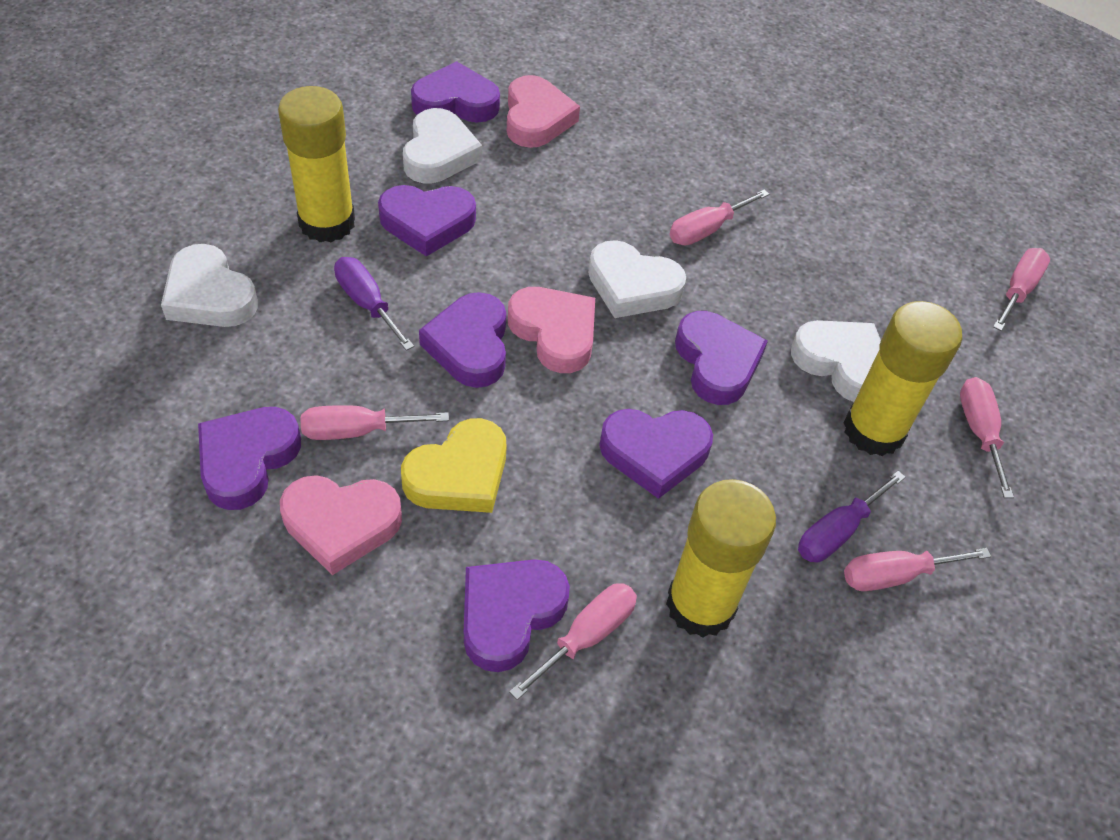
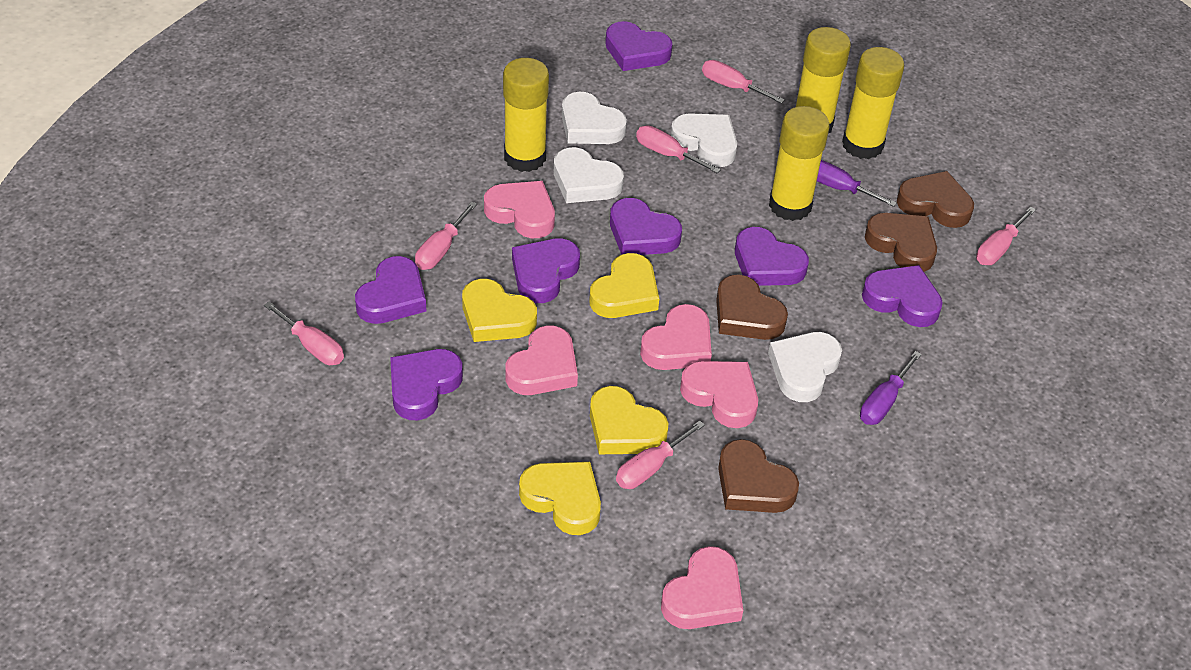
brown heart: 0 -> 4
pink heart: 3 -> 5
yellow glue stick: 3 -> 4
yellow heart: 1 -> 4

